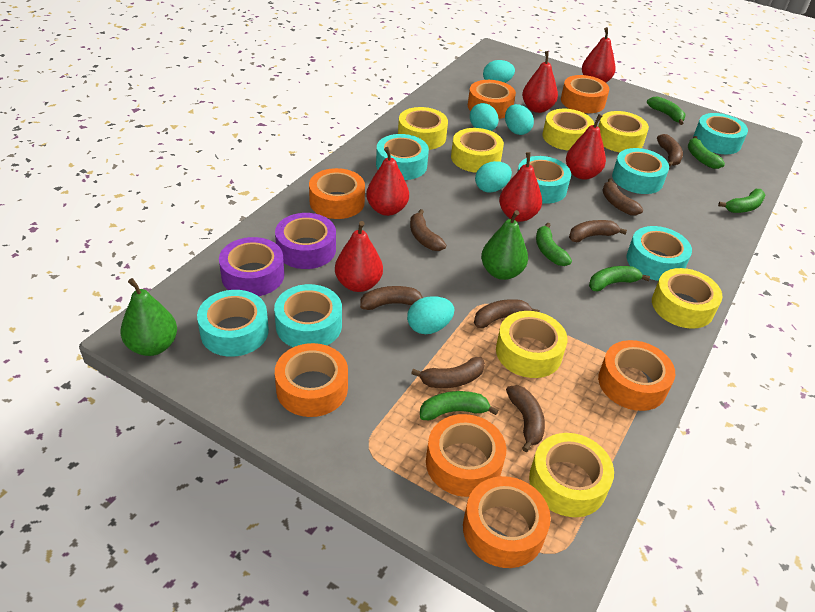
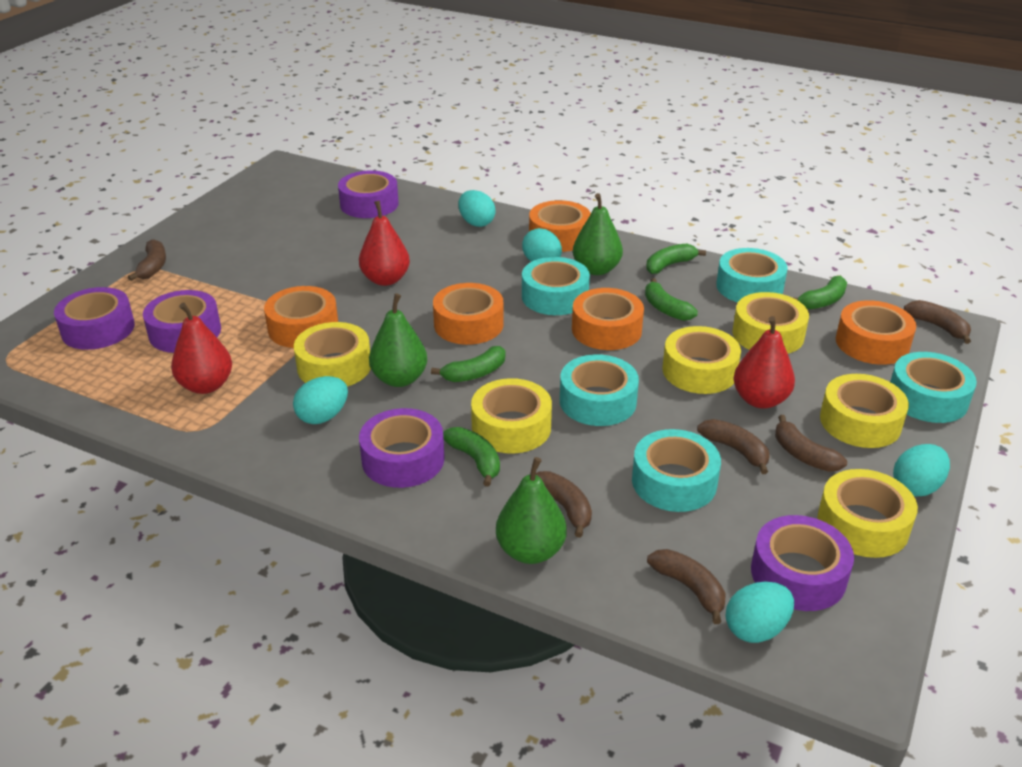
brown banana: 8 -> 6
green banana: 6 -> 5
green pear: 2 -> 3
orange tape: 7 -> 5
purple tape: 2 -> 5
red pear: 6 -> 3
turquoise tape: 7 -> 5
yellow tape: 7 -> 6

